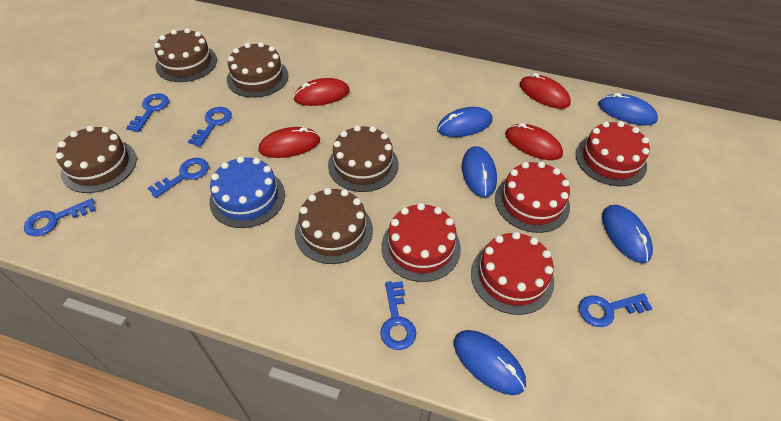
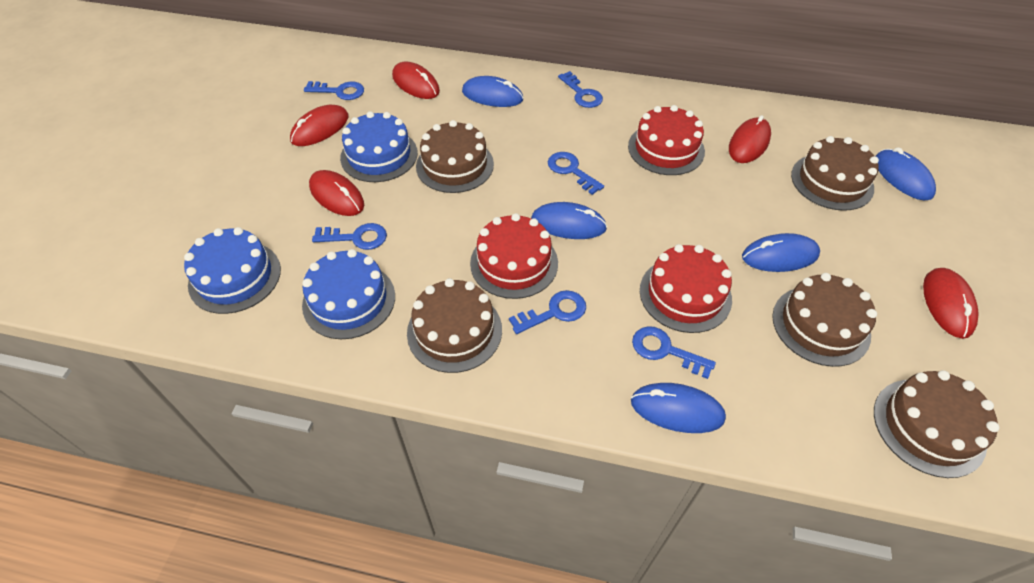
blue cake: 1 -> 3
red cake: 4 -> 3
red mouse: 4 -> 5

